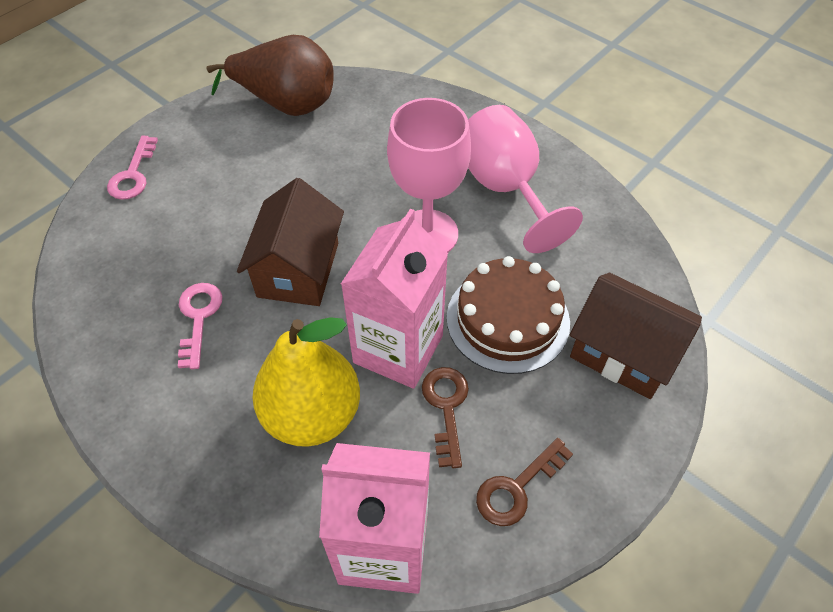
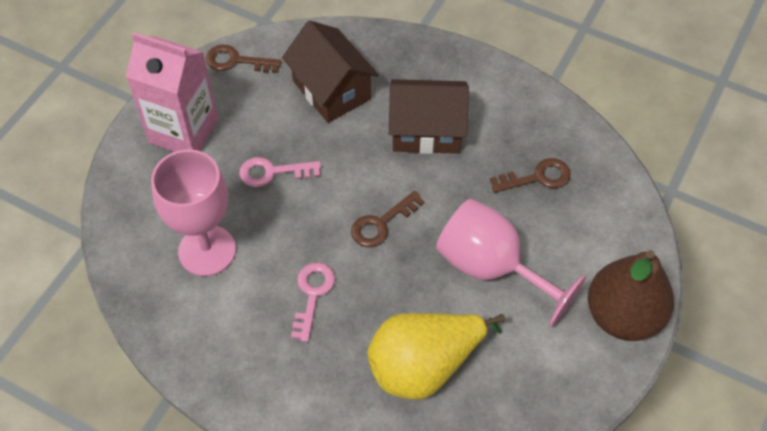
brown cake: 1 -> 0
brown key: 2 -> 3
pink carton: 2 -> 1

